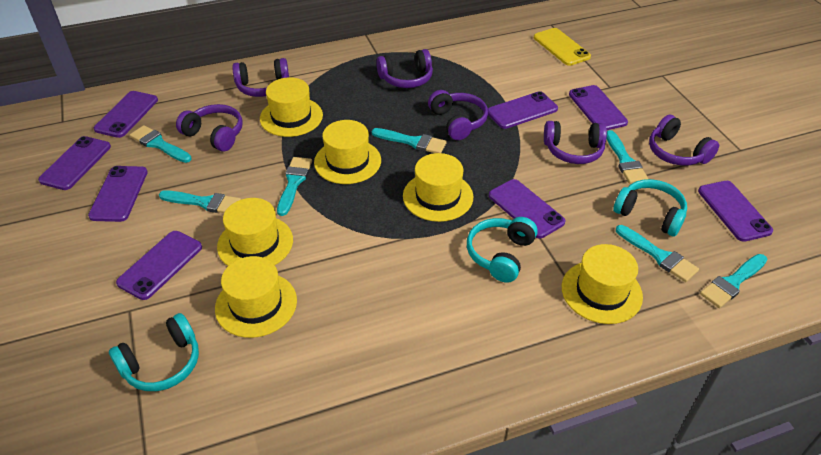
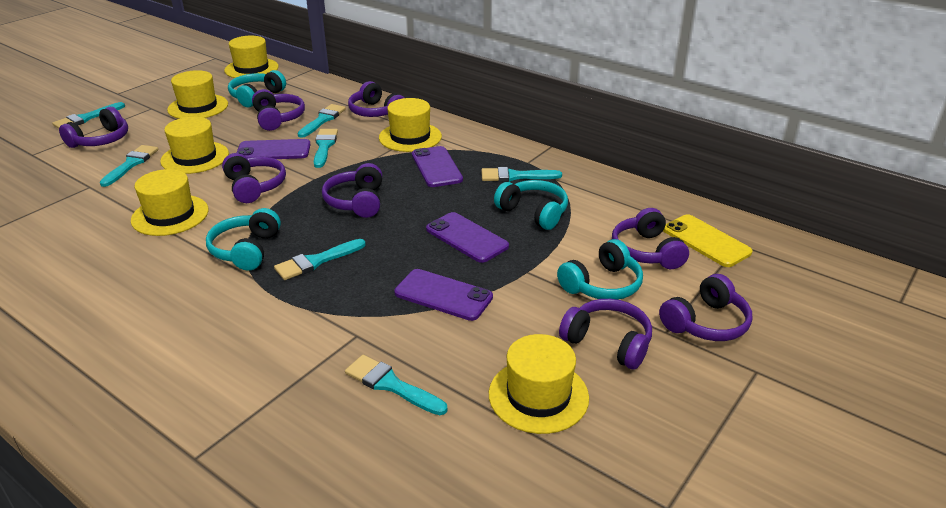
purple headphones: 6 -> 8
purple phone: 8 -> 4
turquoise headphones: 3 -> 4

